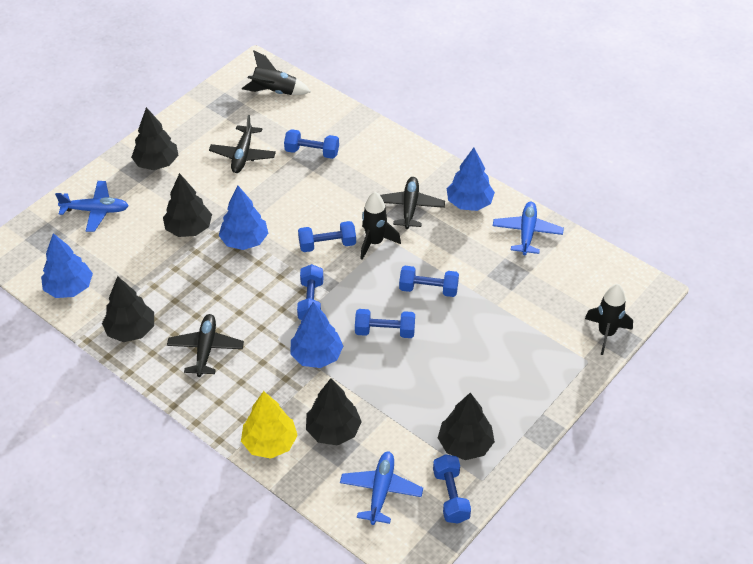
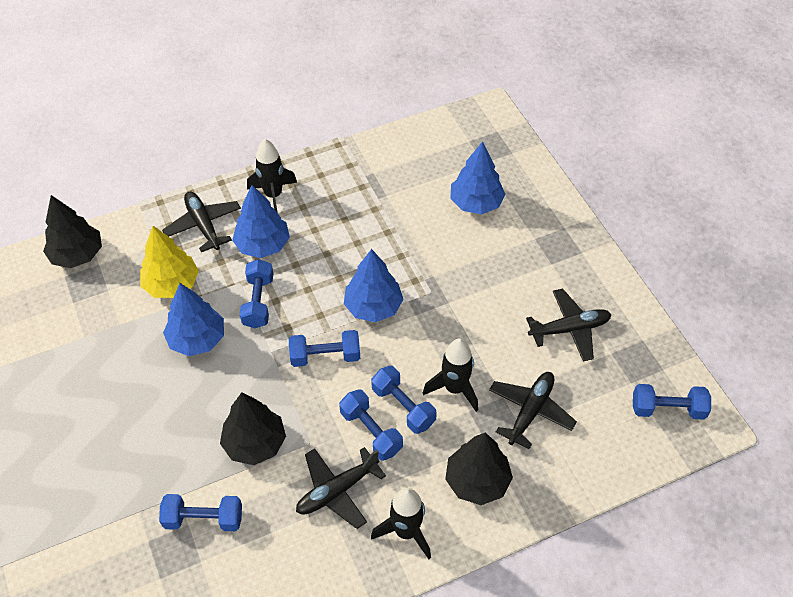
black plane: 3 -> 4
black tree: 5 -> 3
blue plane: 3 -> 0

